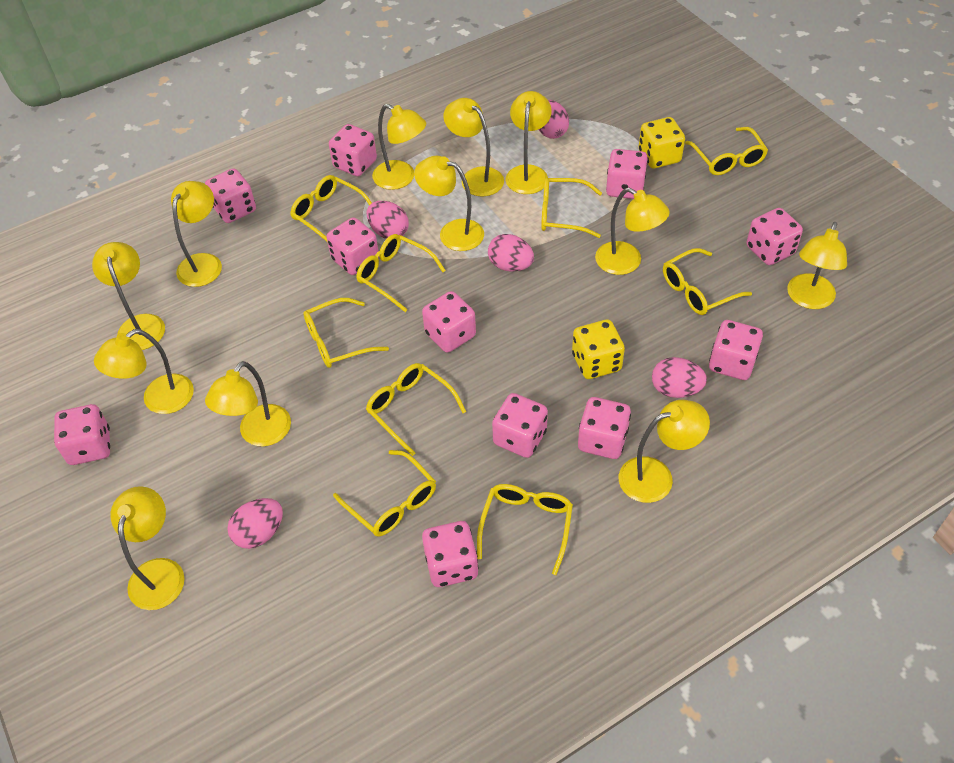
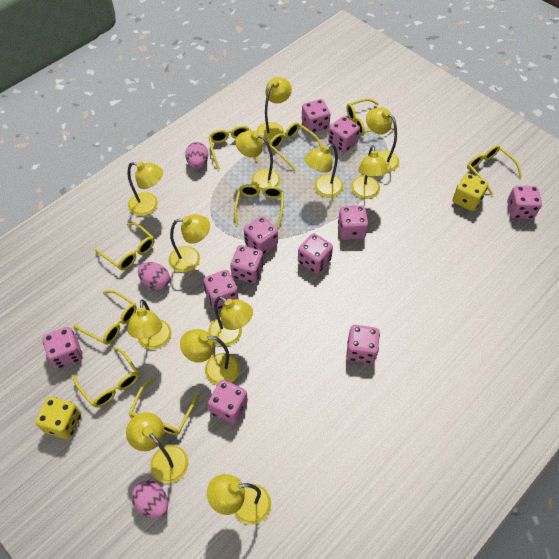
pink egg: 5 -> 3

